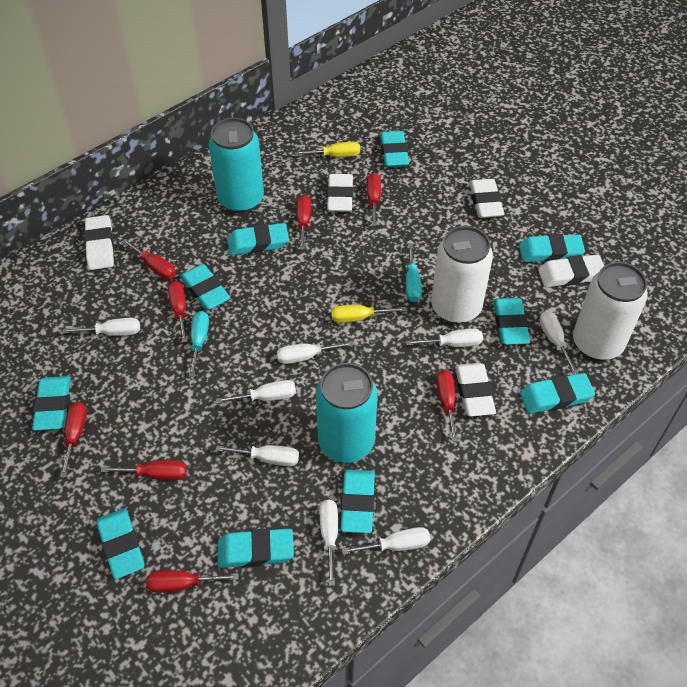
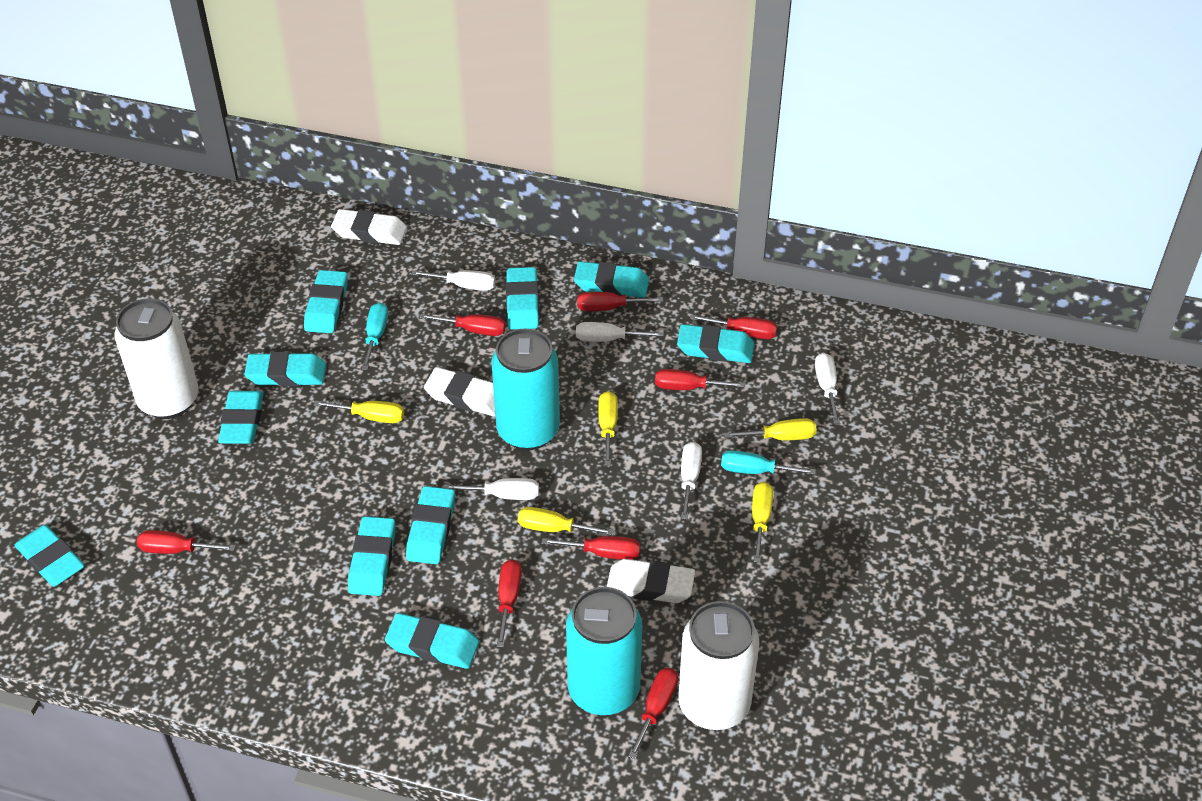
white eraser: 5 -> 3
white screwdriver: 8 -> 5
yellow screwdriver: 2 -> 5

